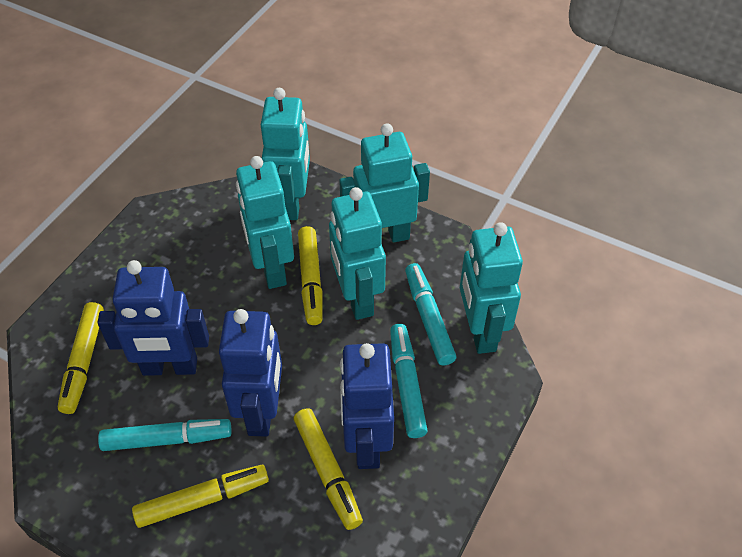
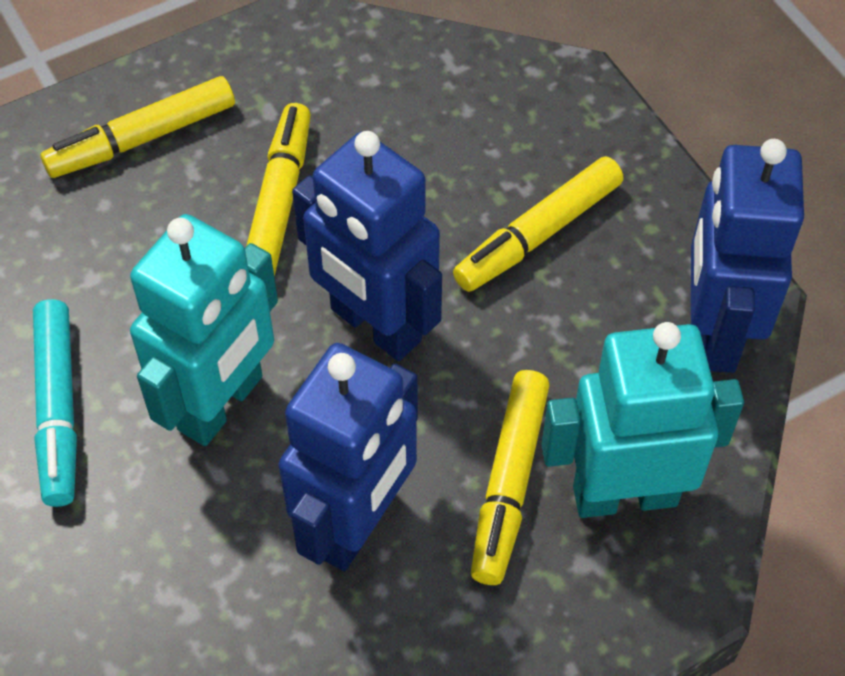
turquoise marker: 3 -> 1
turquoise robot: 5 -> 2

